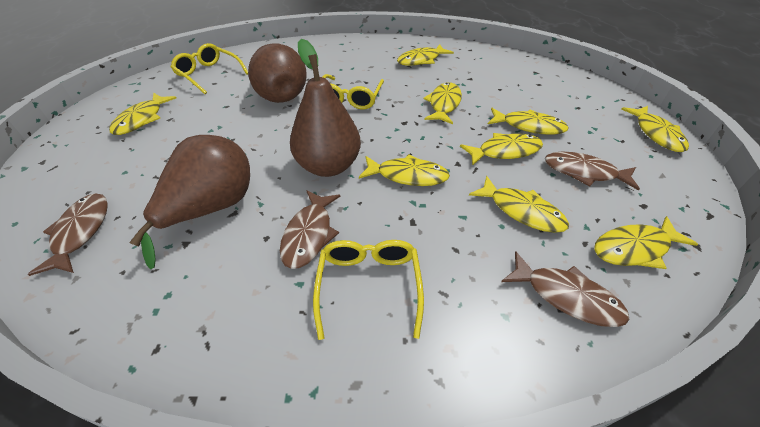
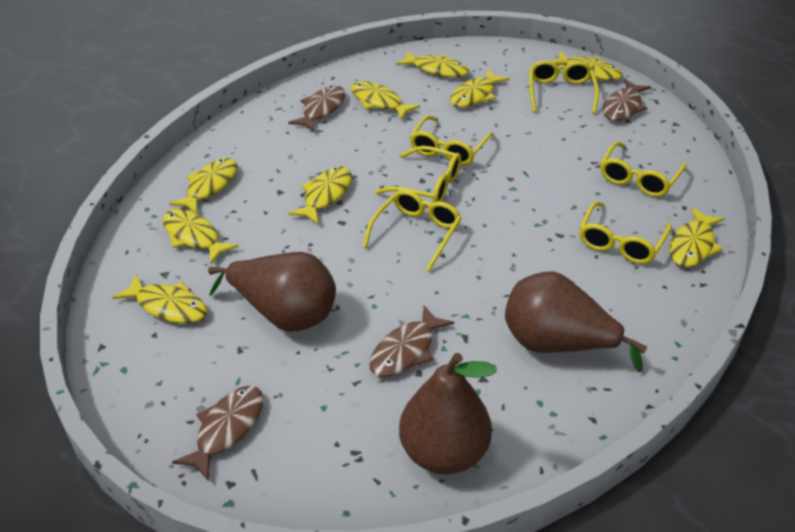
yellow glasses: 3 -> 6

